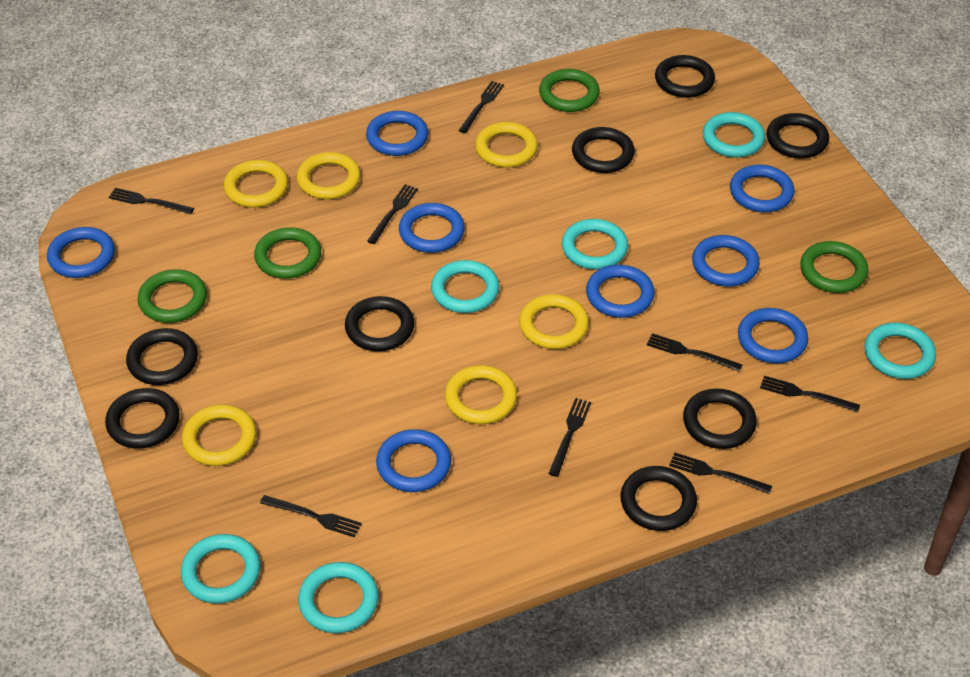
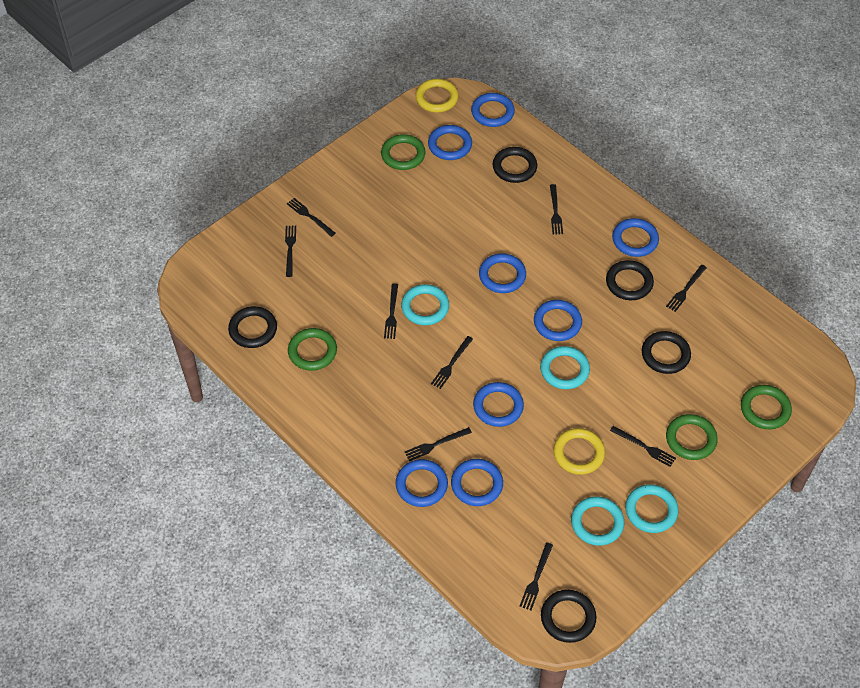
black fork: 8 -> 9
black ring: 8 -> 5
turquoise ring: 6 -> 4
yellow ring: 6 -> 2

